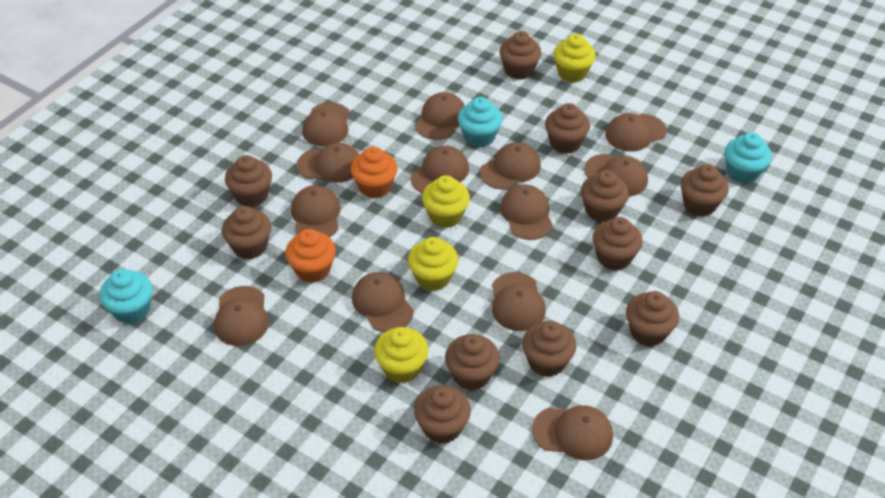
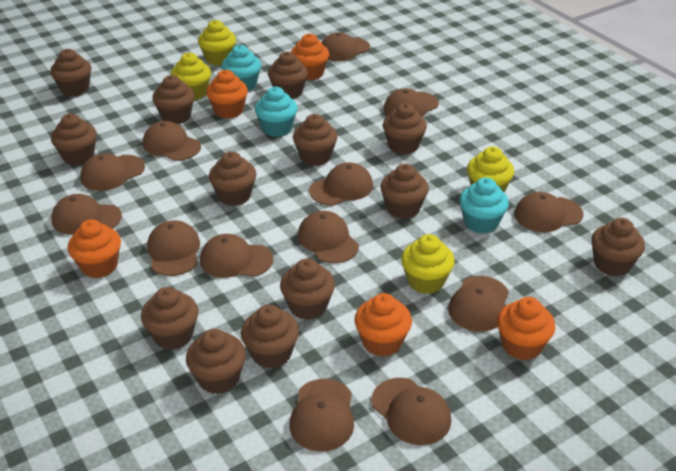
brown cupcake: 11 -> 13
orange cupcake: 2 -> 5

